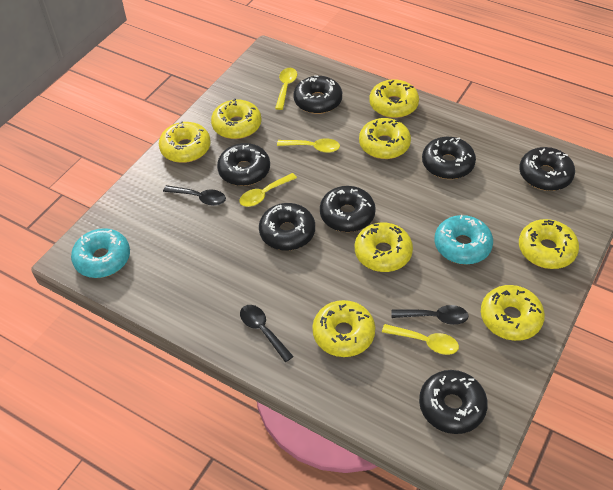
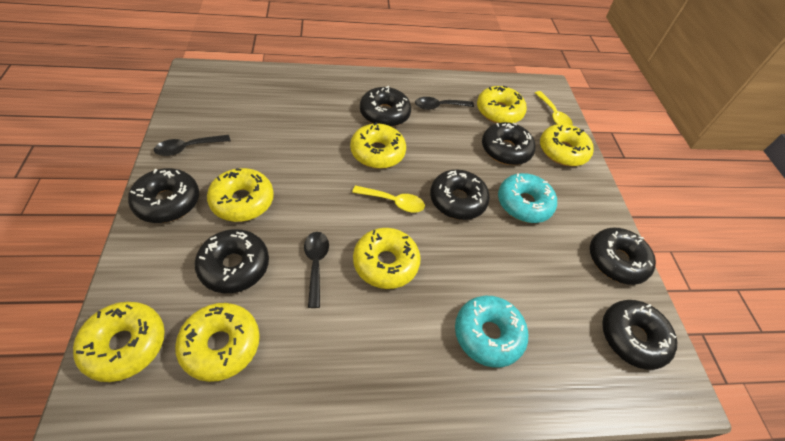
yellow donut: 8 -> 7
yellow spoon: 4 -> 2

